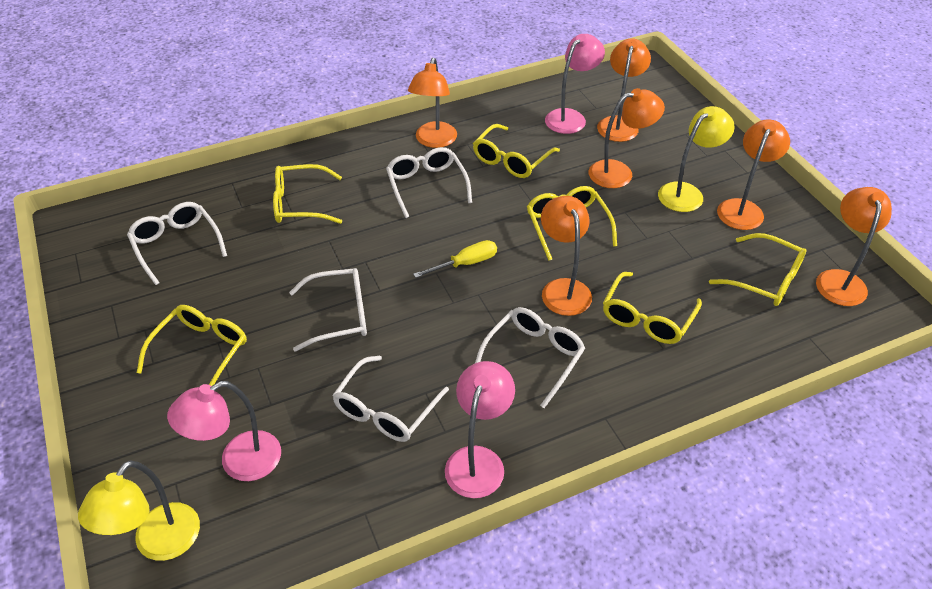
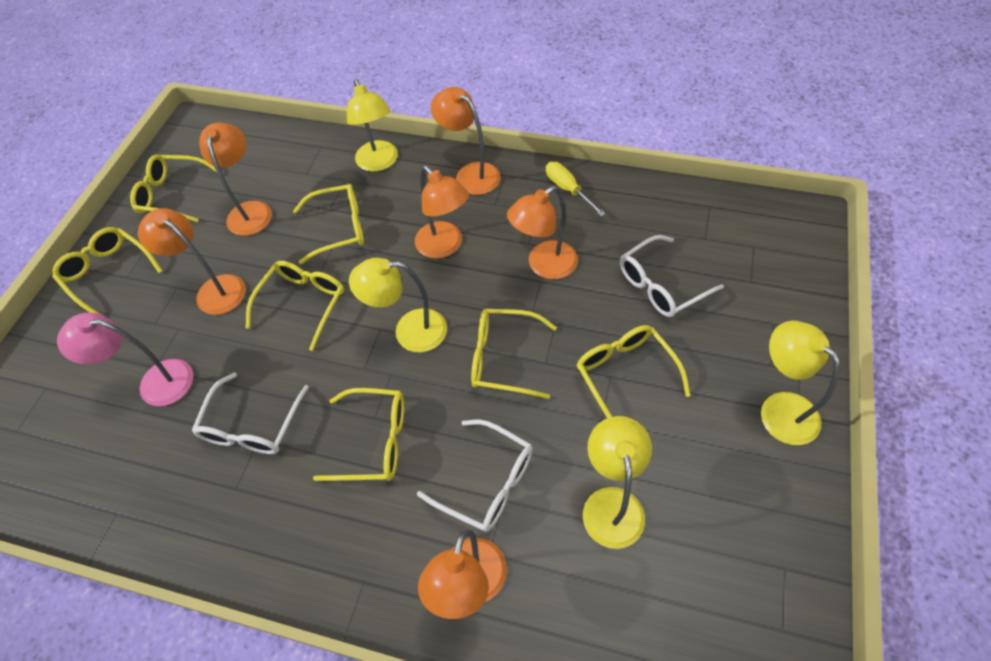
pink lamp: 3 -> 1
white glasses: 5 -> 3
yellow glasses: 6 -> 7
yellow lamp: 2 -> 4

